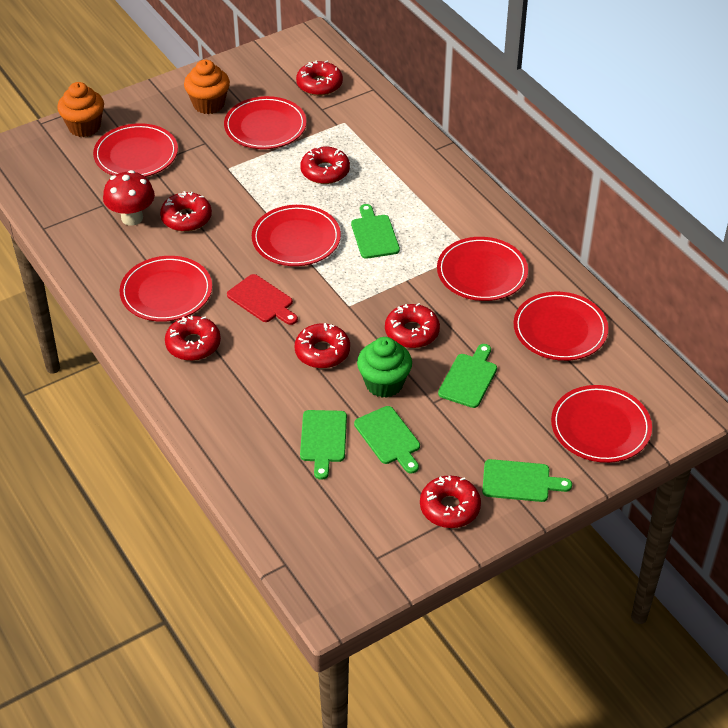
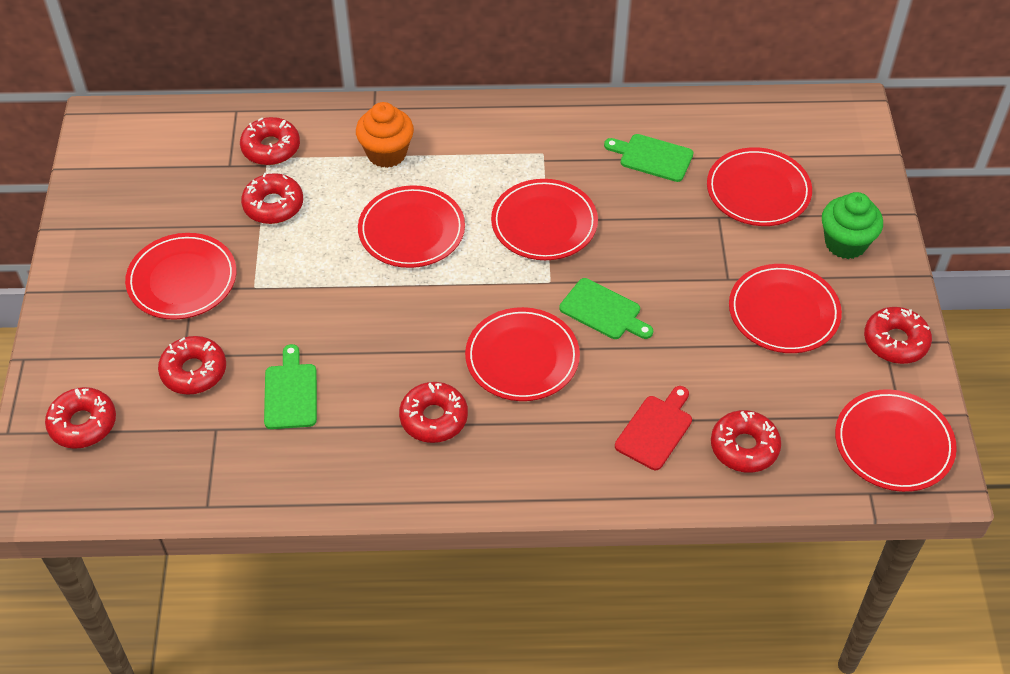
green cutting board: 5 -> 3
orange cupcake: 2 -> 1
red mushroom: 1 -> 0

